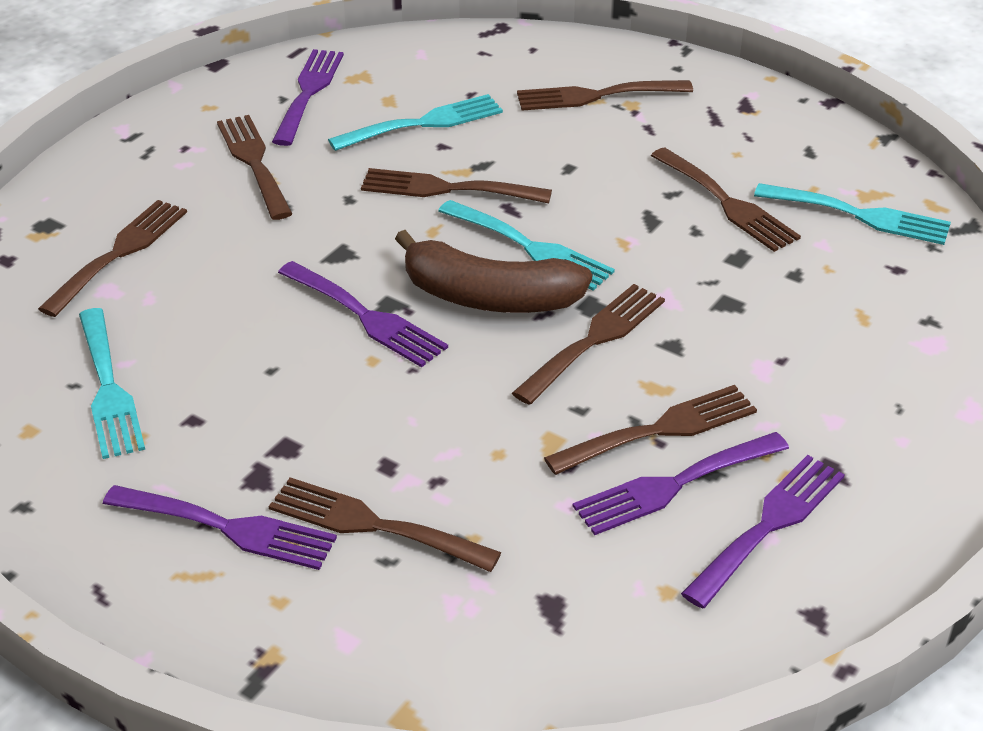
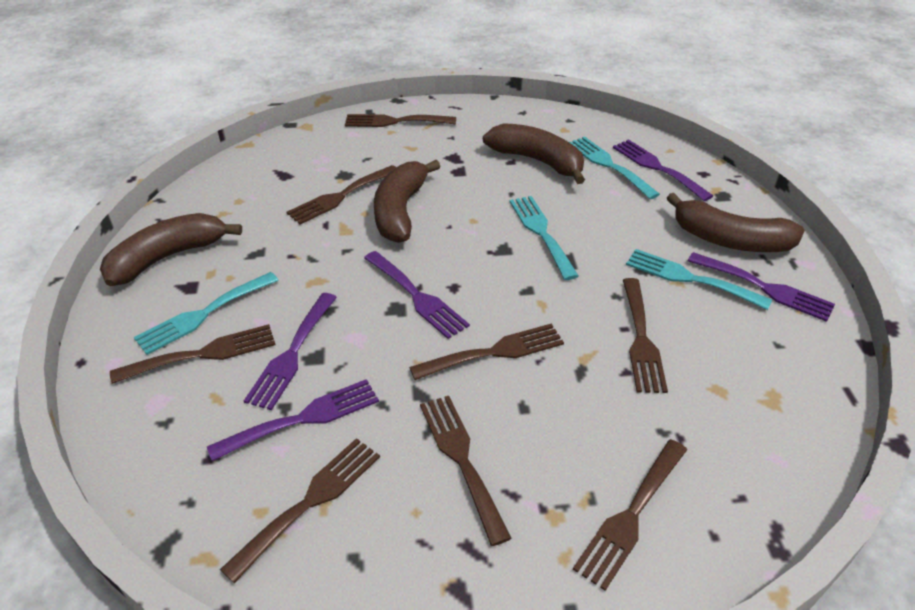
brown banana: 1 -> 4

